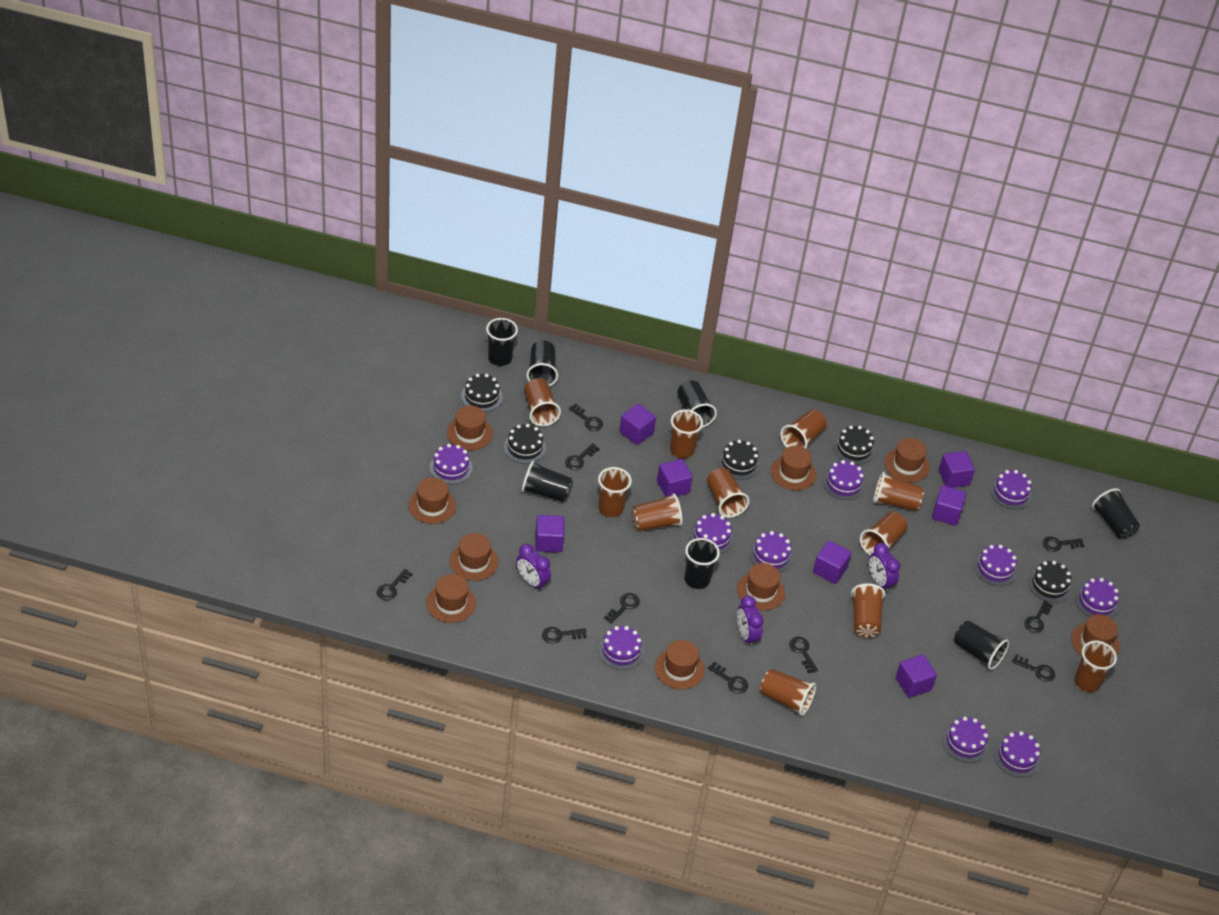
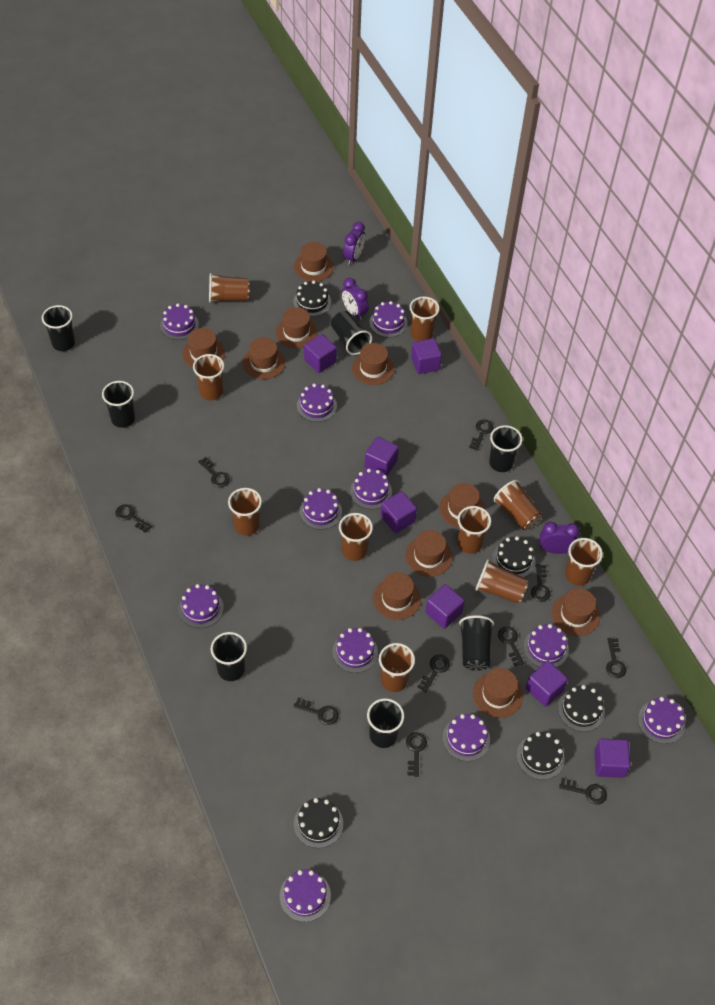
brown cup: 11 -> 10
brown hat: 9 -> 10
purple cake: 10 -> 11

